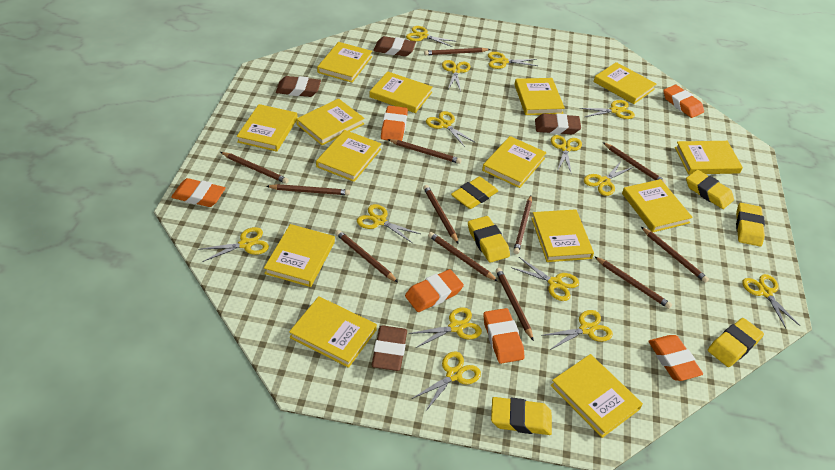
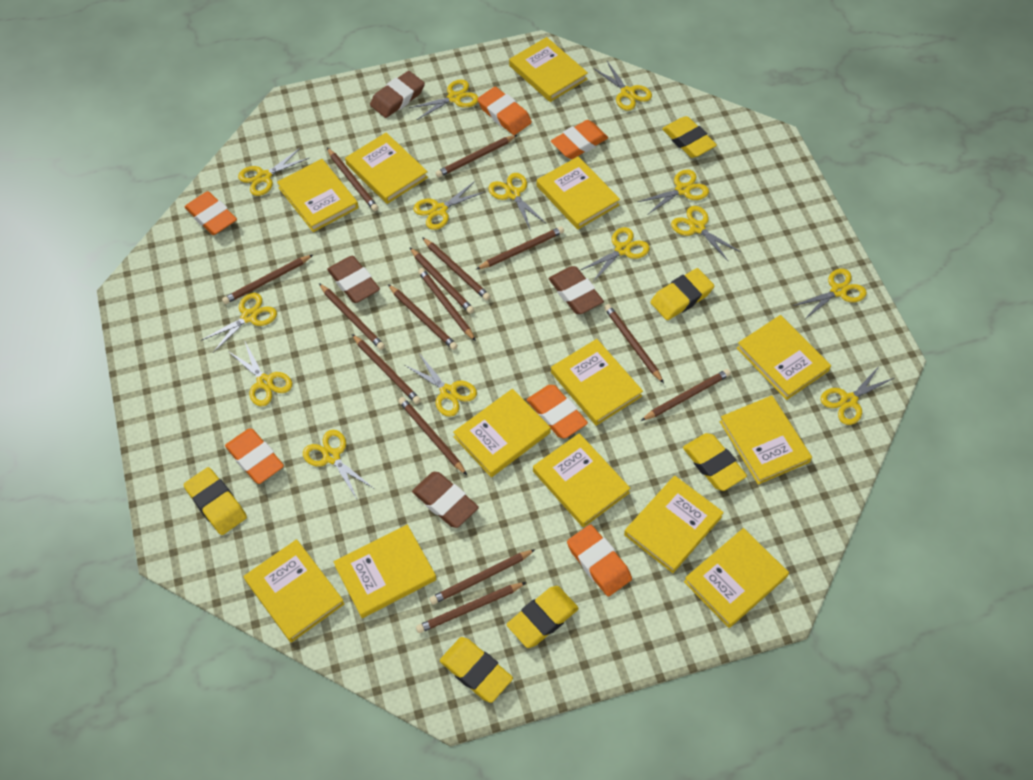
brown pencil: 12 -> 15
yellow book: 14 -> 13

